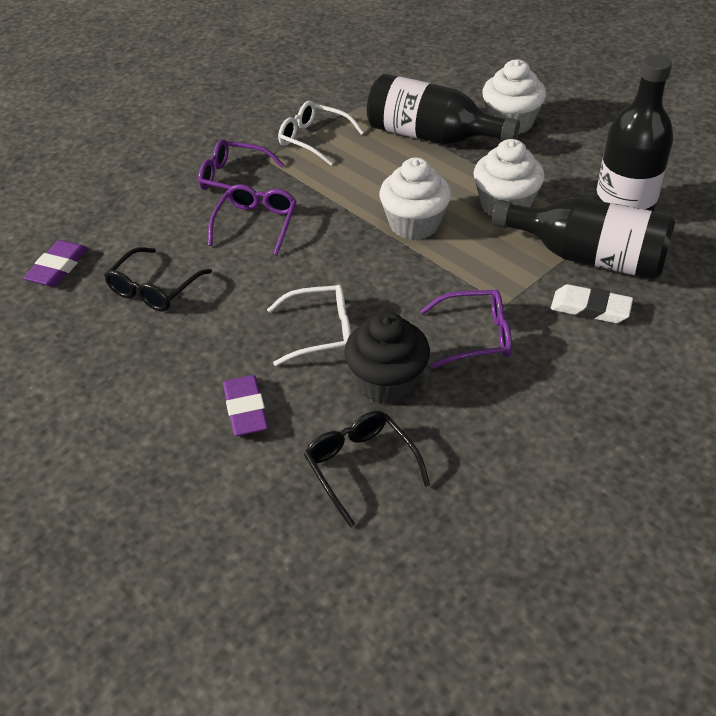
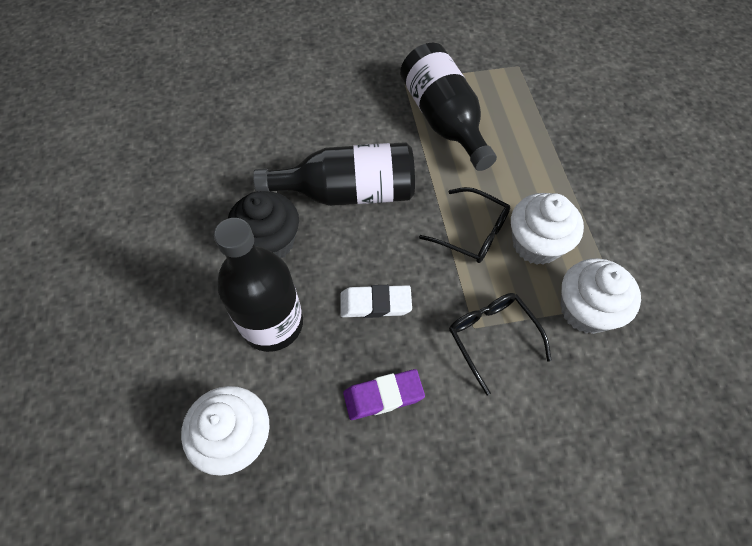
purple eraser: 2 -> 1
purple glasses: 3 -> 0
white glasses: 2 -> 0

